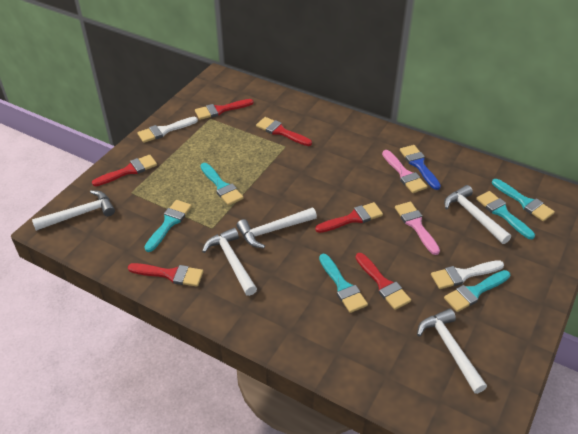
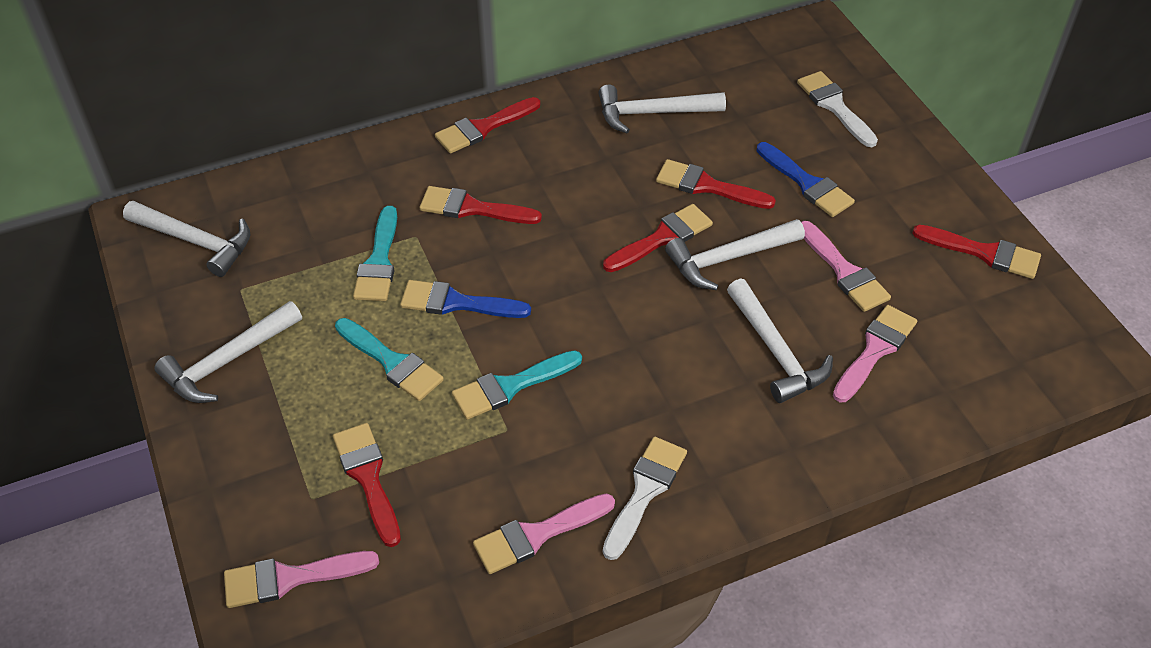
blue brush: 1 -> 2
pink brush: 2 -> 4
turquoise brush: 6 -> 3

